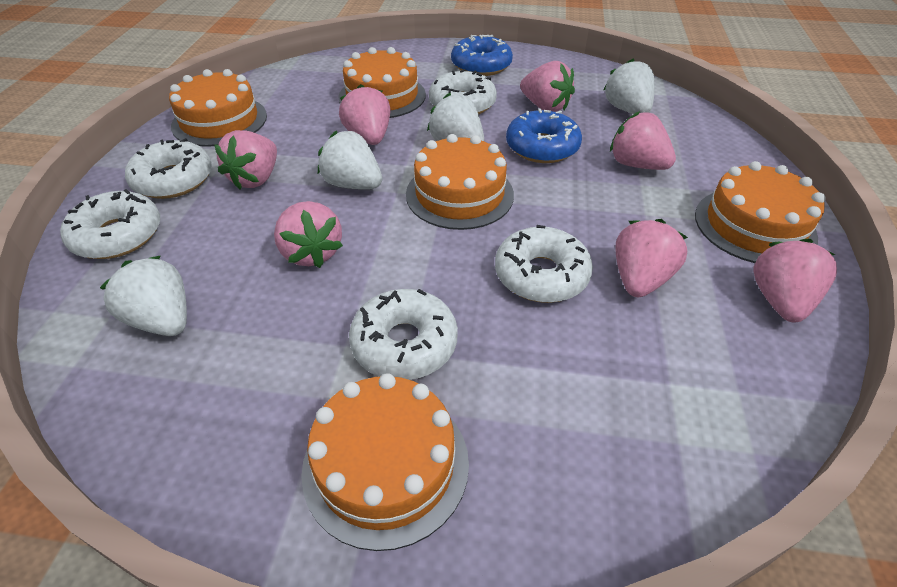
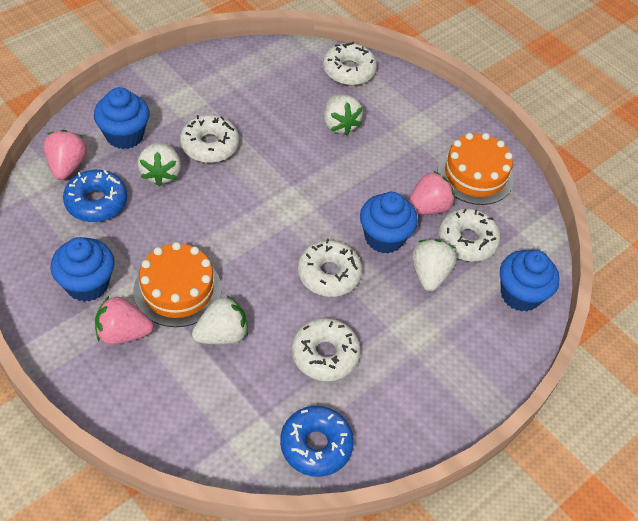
blue cupcake: 0 -> 4
orange cake: 5 -> 2
pink strawberry: 7 -> 3

